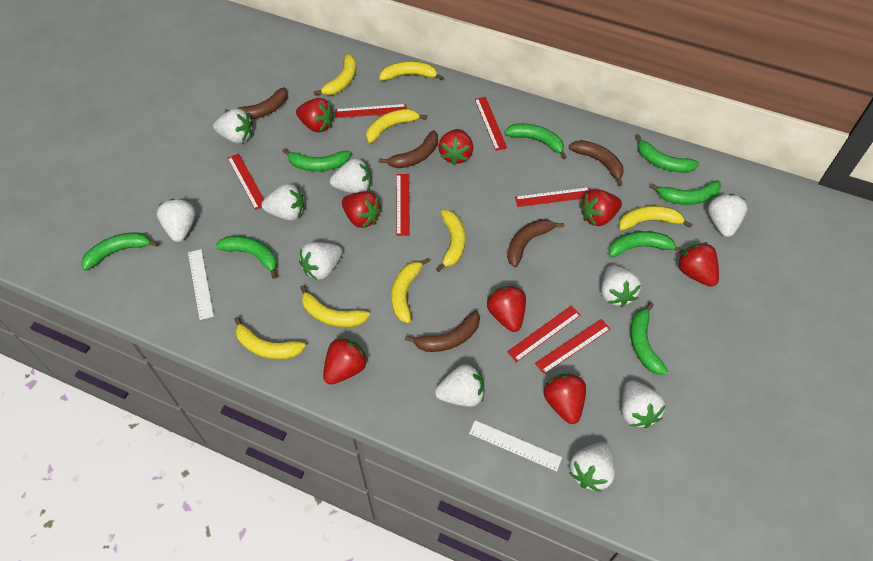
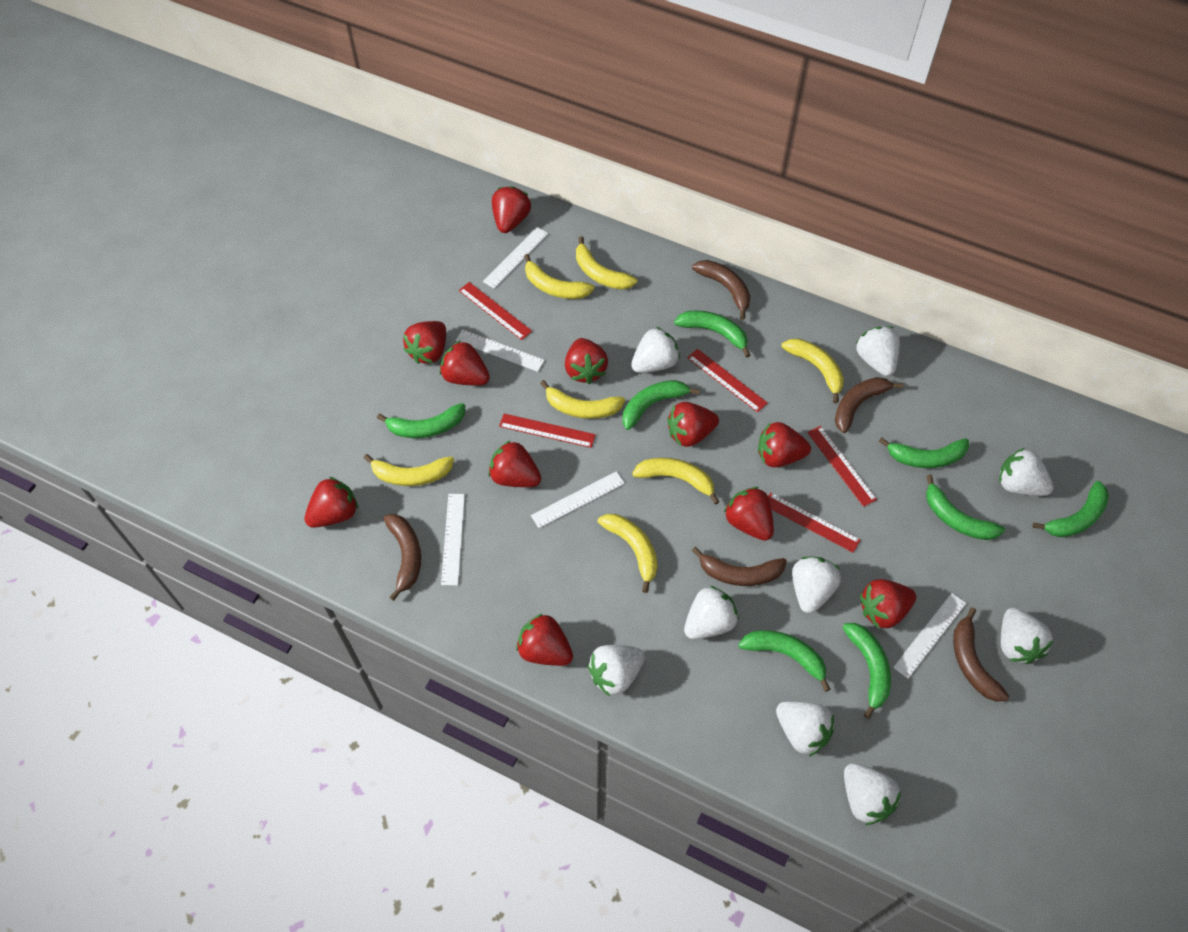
red ruler: 7 -> 5
red strawberry: 8 -> 11
white ruler: 2 -> 5
white strawberry: 10 -> 9
yellow banana: 8 -> 7

